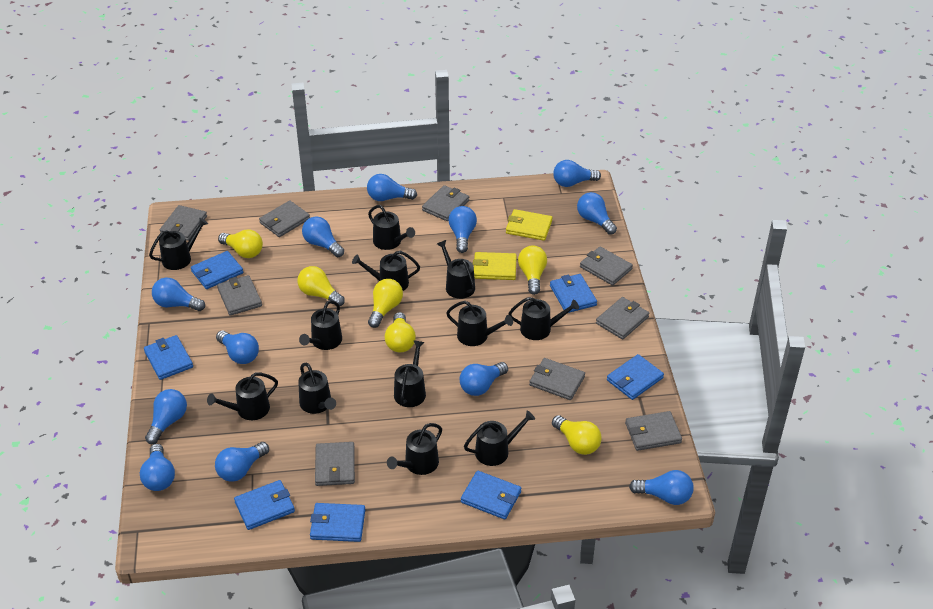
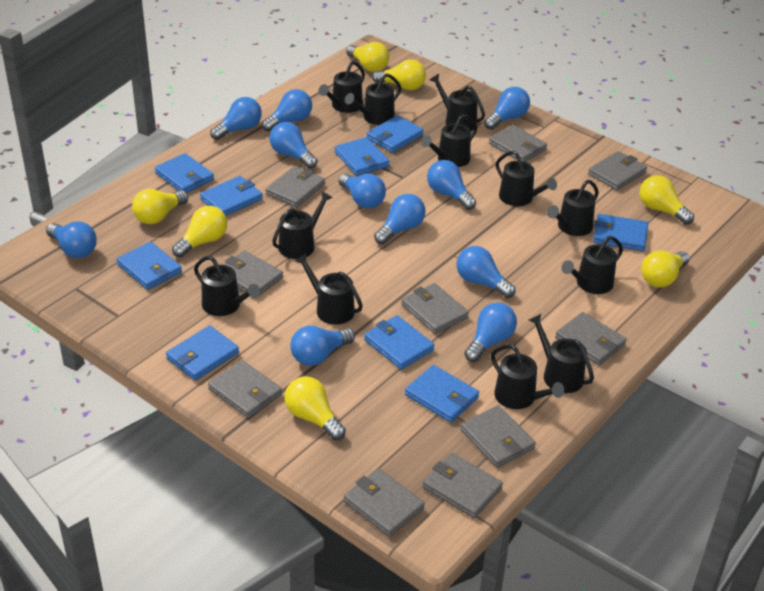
blue light bulb: 12 -> 11
blue wallet: 7 -> 9
grey wallet: 9 -> 10
yellow light bulb: 6 -> 7
yellow wallet: 2 -> 0

